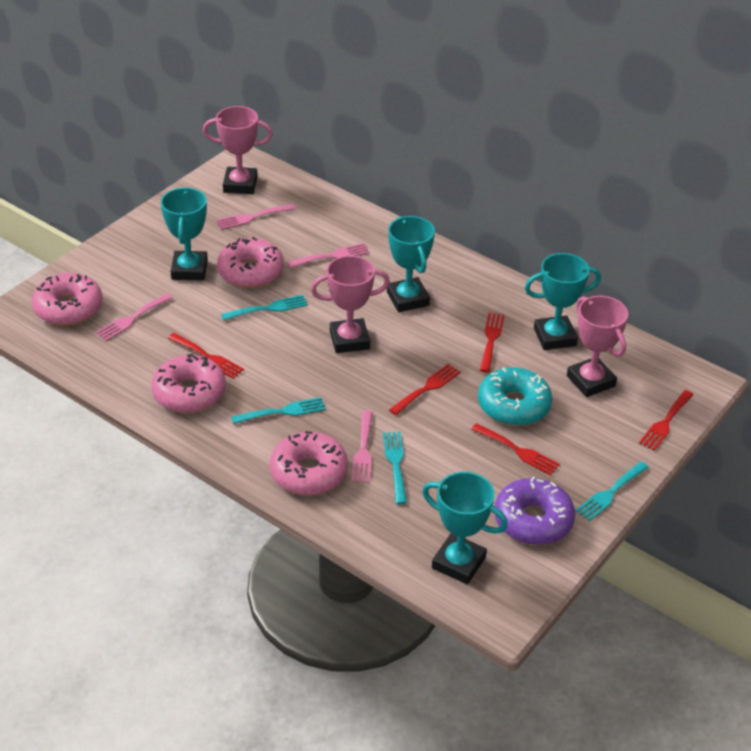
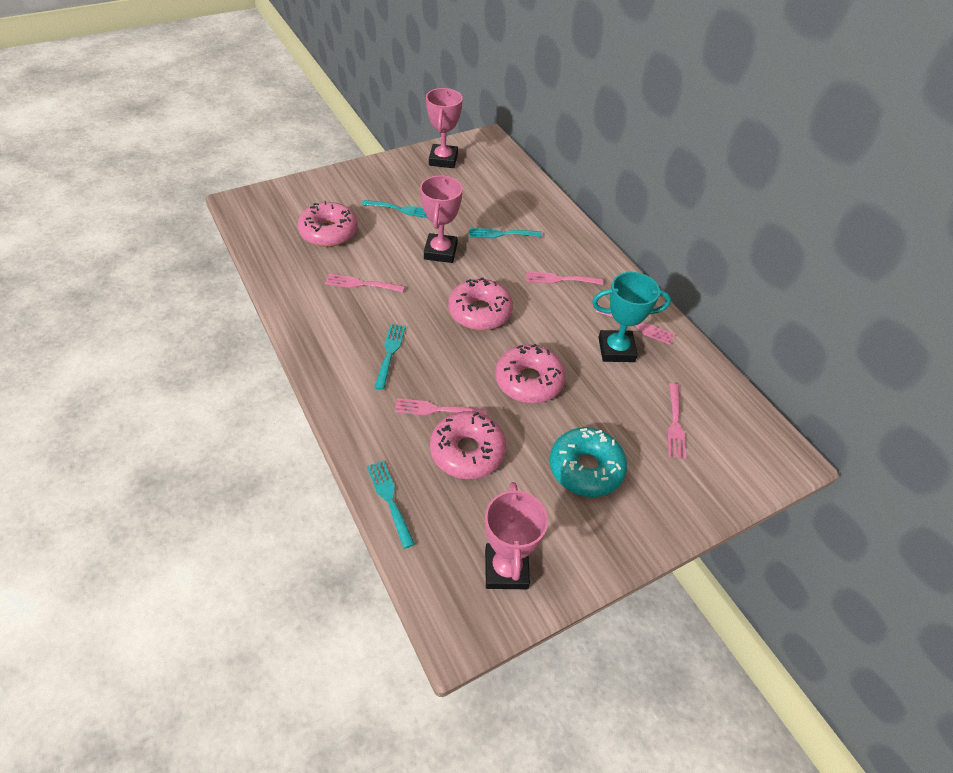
pink fork: 4 -> 5
purple donut: 1 -> 0
red fork: 5 -> 0
turquoise trophy: 4 -> 1

